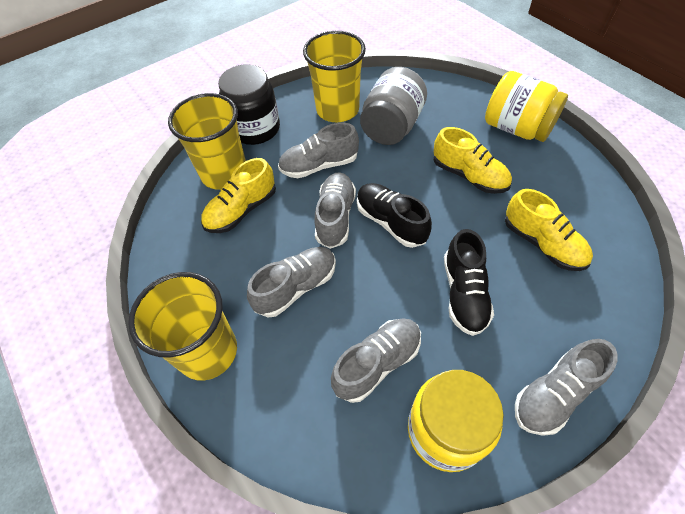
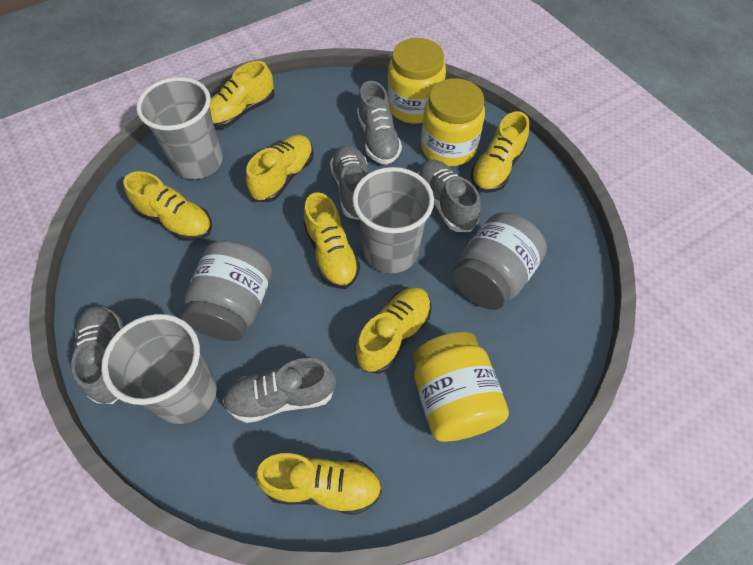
black jar: 1 -> 0
black shoe: 2 -> 0
grey cup: 0 -> 3
grey jar: 1 -> 2
yellow cup: 3 -> 0
yellow jar: 2 -> 3
yellow shoe: 3 -> 7

